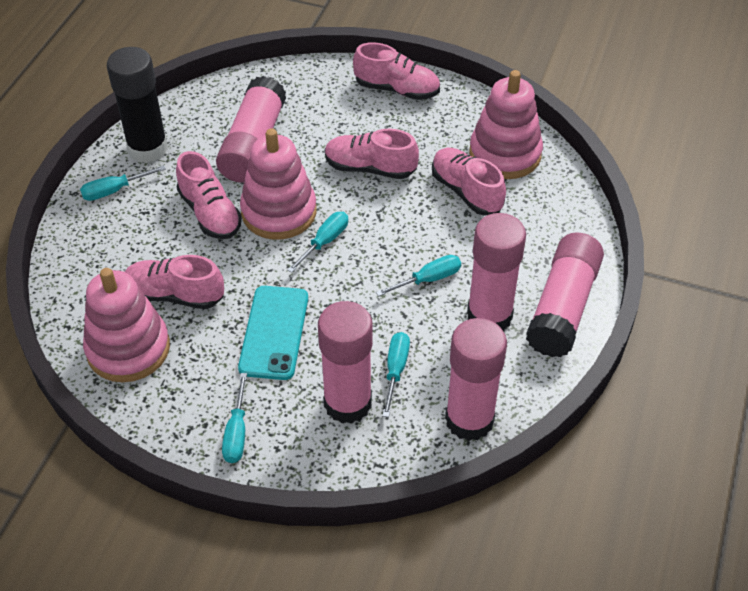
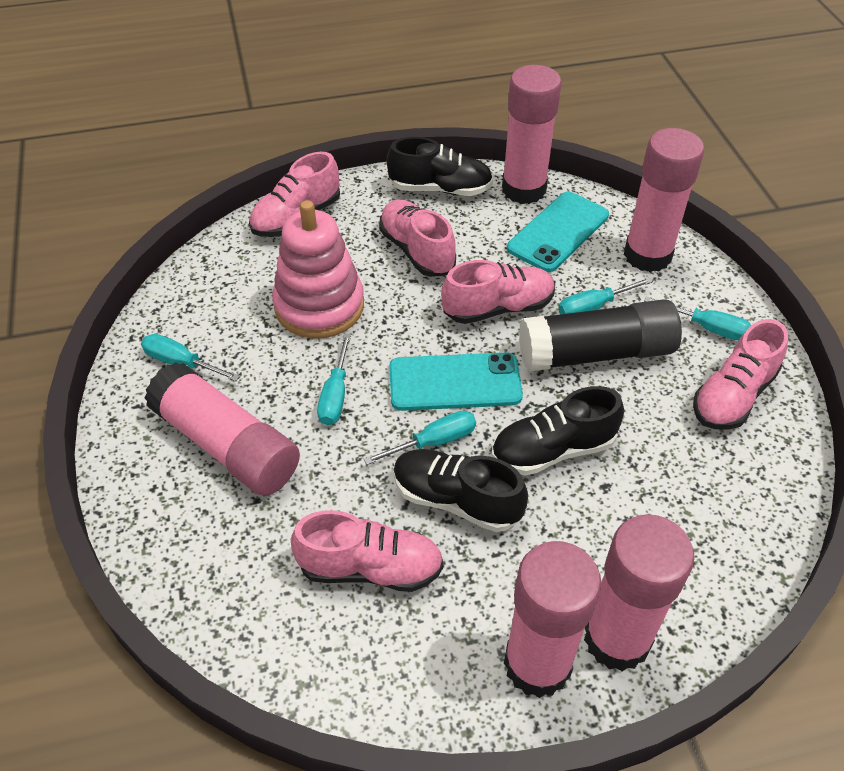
black shoe: 0 -> 3
pink stacking toy: 3 -> 1
turquoise phone: 1 -> 2

